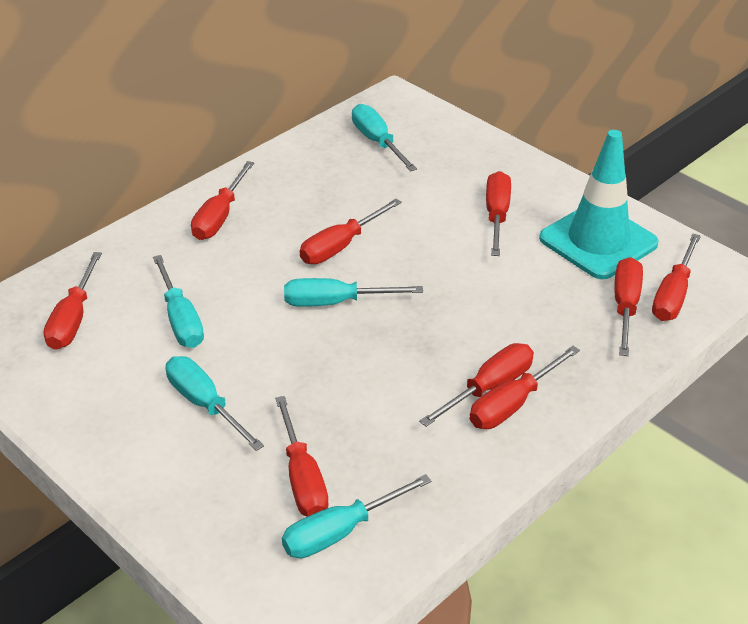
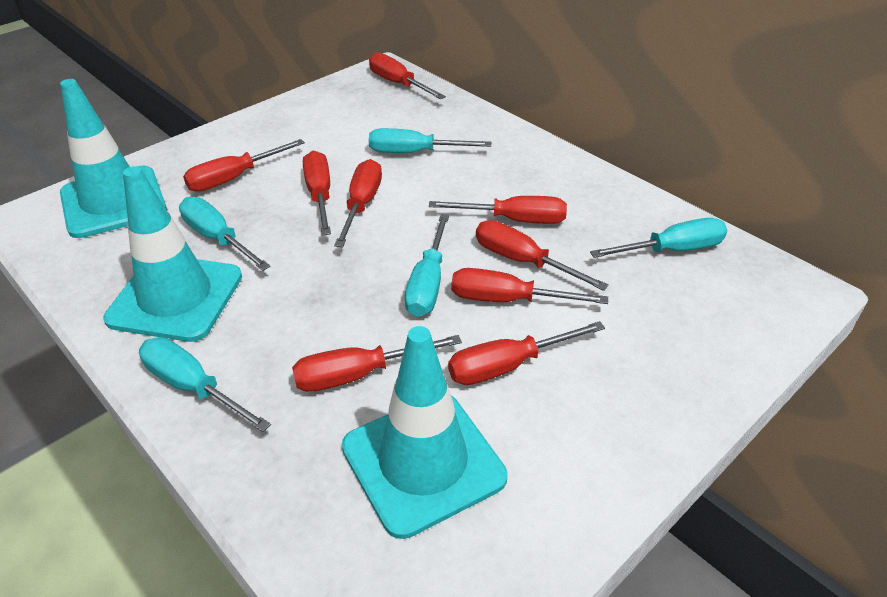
turquoise traffic cone: 1 -> 3

